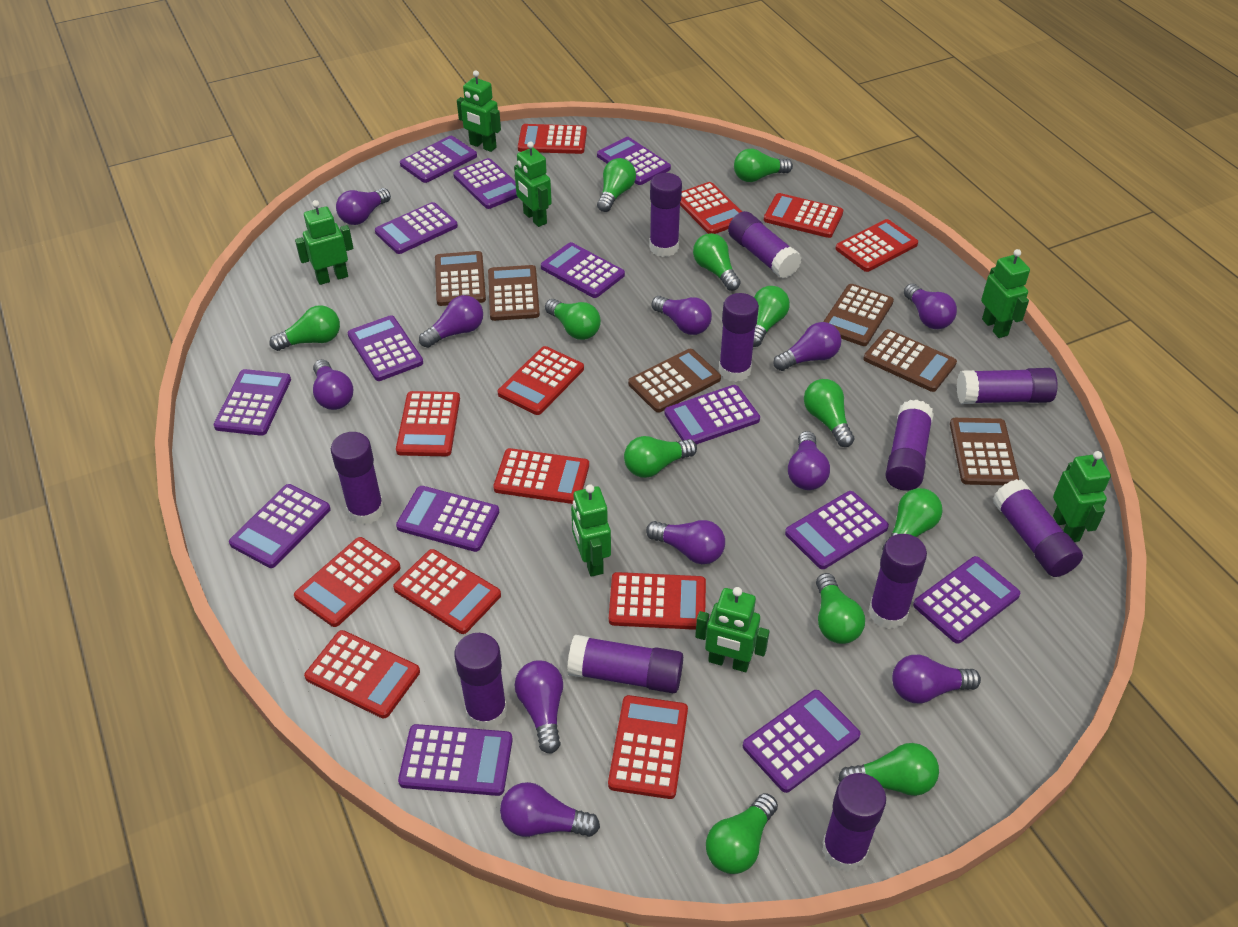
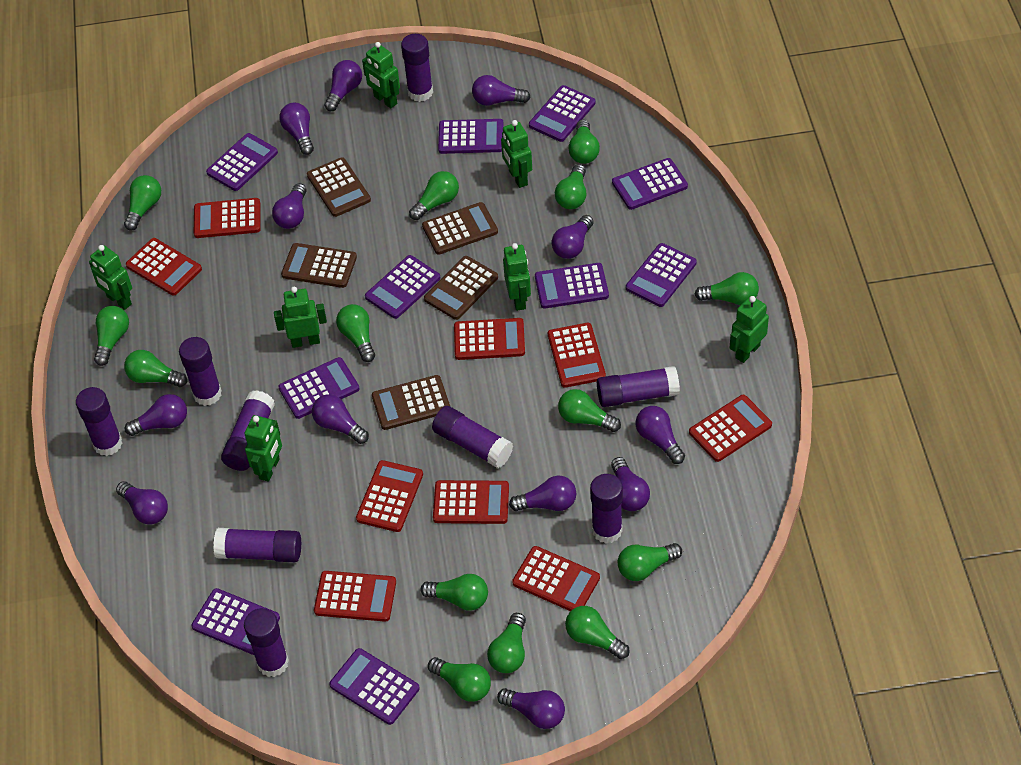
brown calculator: 6 -> 5
green light bulb: 12 -> 14
purple calculator: 14 -> 10
purple glue stick: 11 -> 9
purple light bulb: 11 -> 12
red calculator: 12 -> 9

